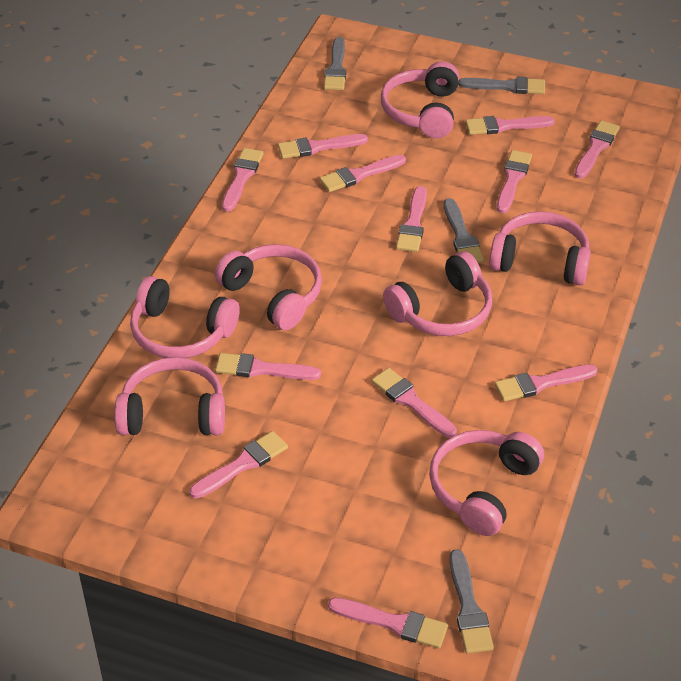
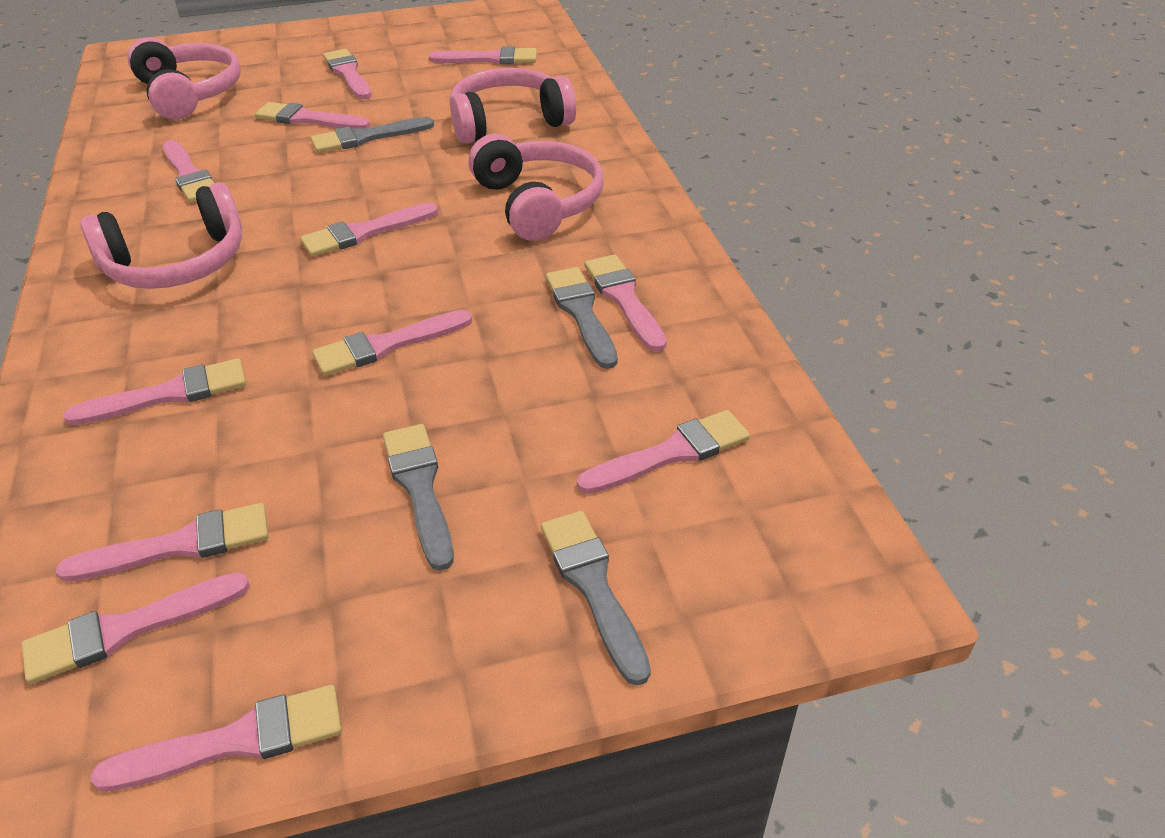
pink headphones: 7 -> 4

